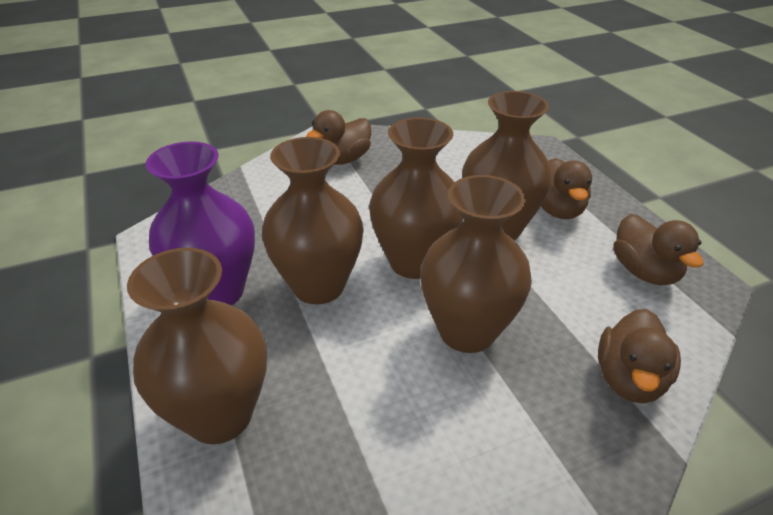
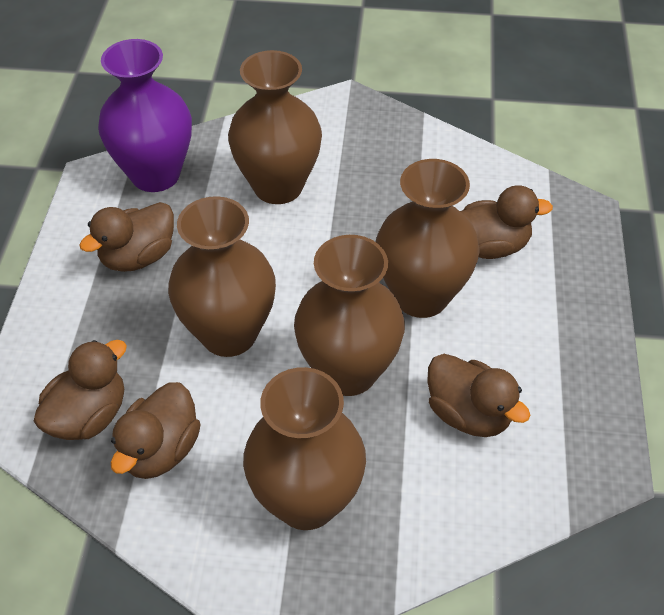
brown duck: 4 -> 5

